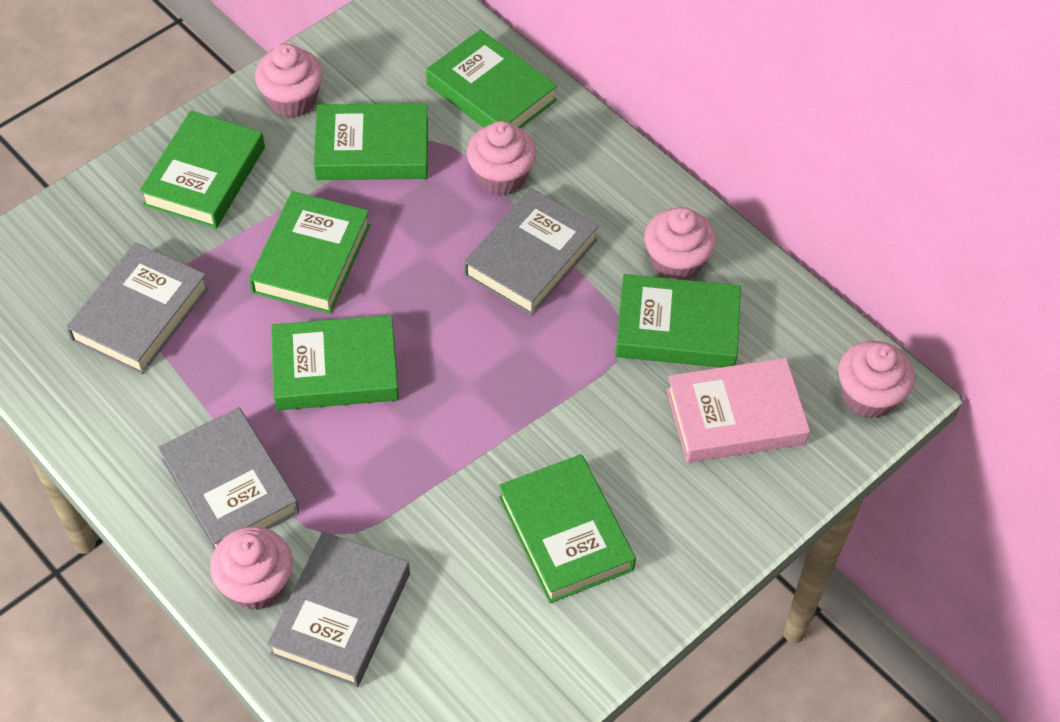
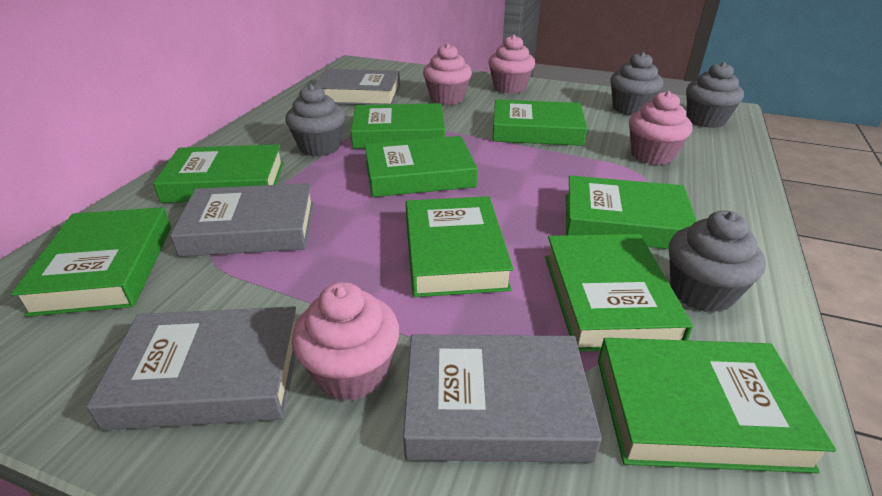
green book: 7 -> 9
grey cupcake: 0 -> 4
pink book: 1 -> 0
pink cupcake: 5 -> 4

